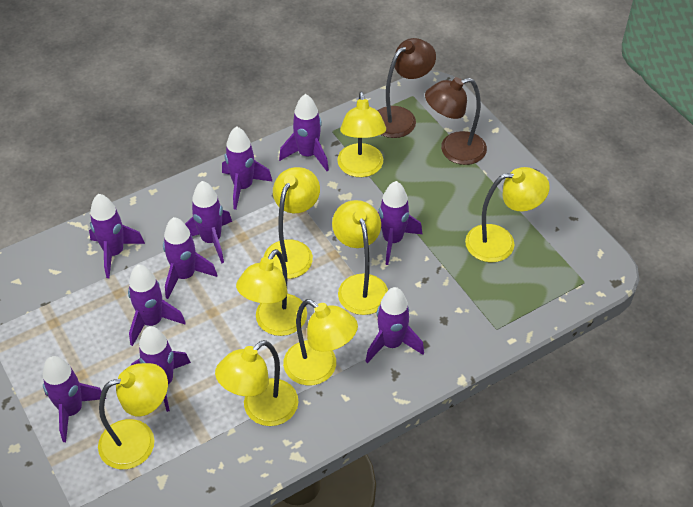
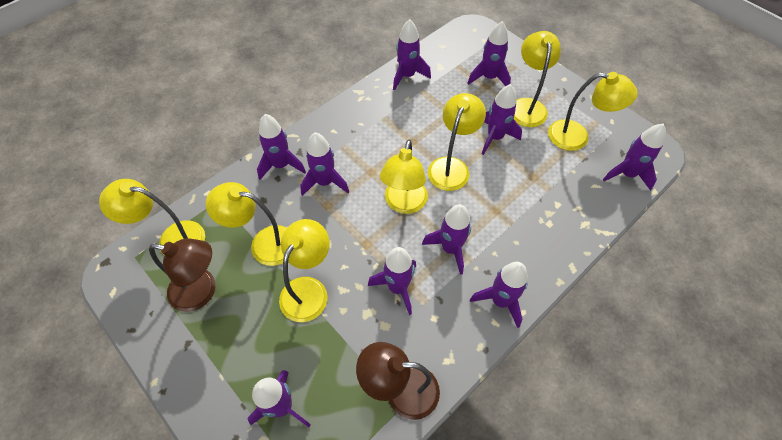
yellow lamp: 8 -> 7

